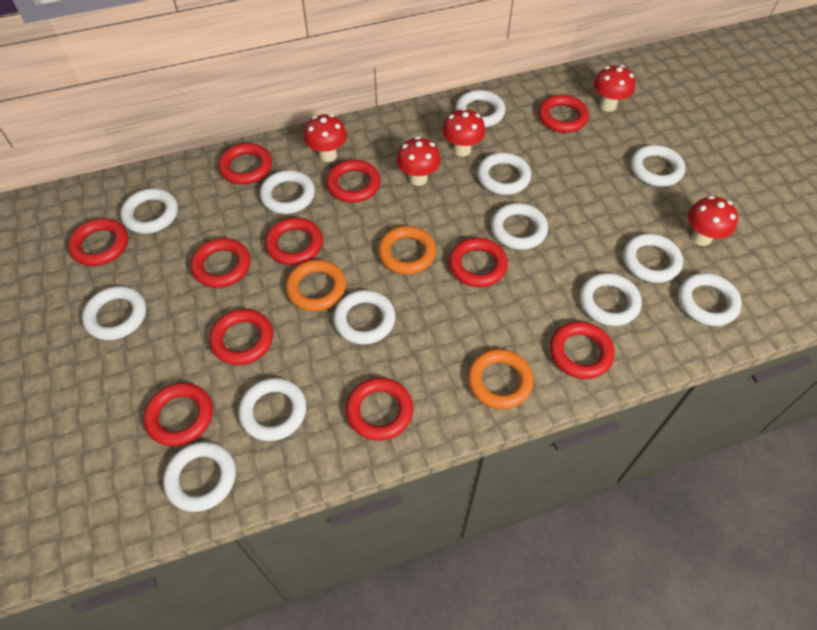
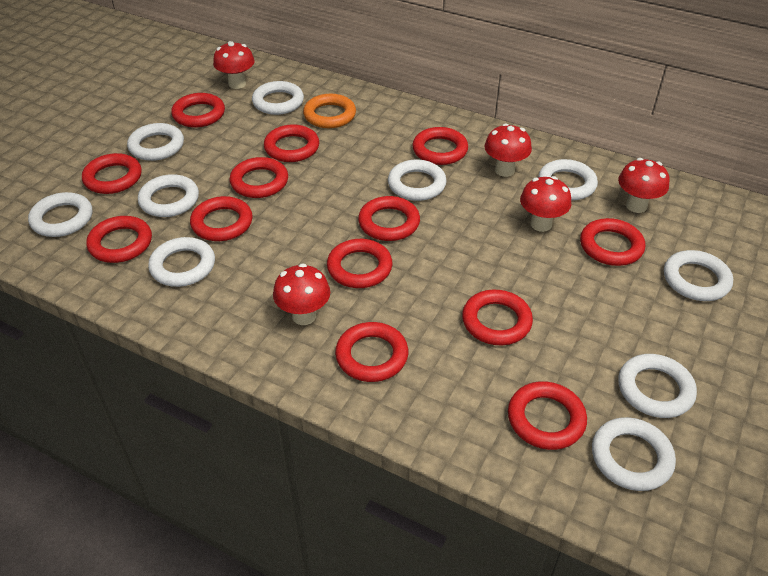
orange ring: 3 -> 1
red ring: 11 -> 13
white ring: 13 -> 10

